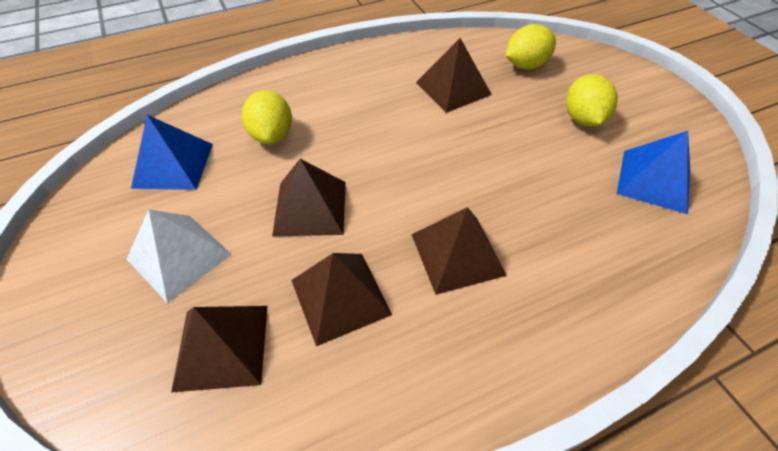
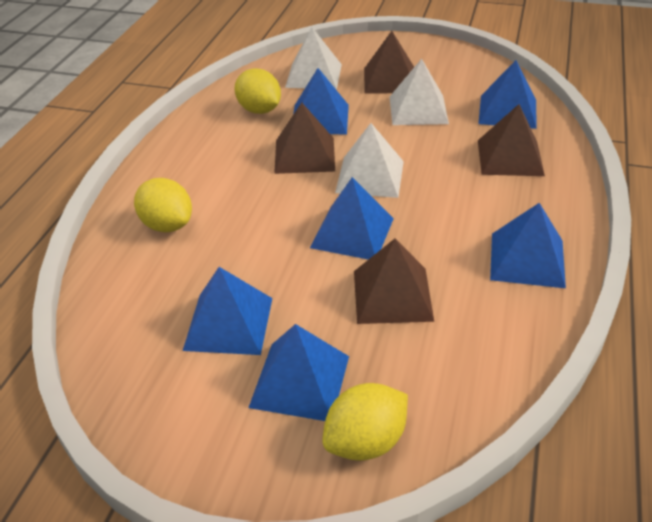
blue pyramid: 2 -> 6
brown pyramid: 5 -> 4
white pyramid: 1 -> 3

